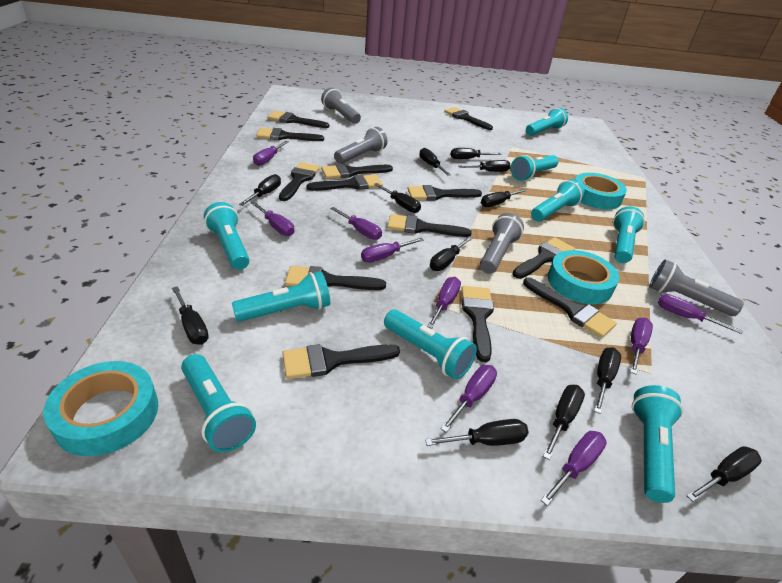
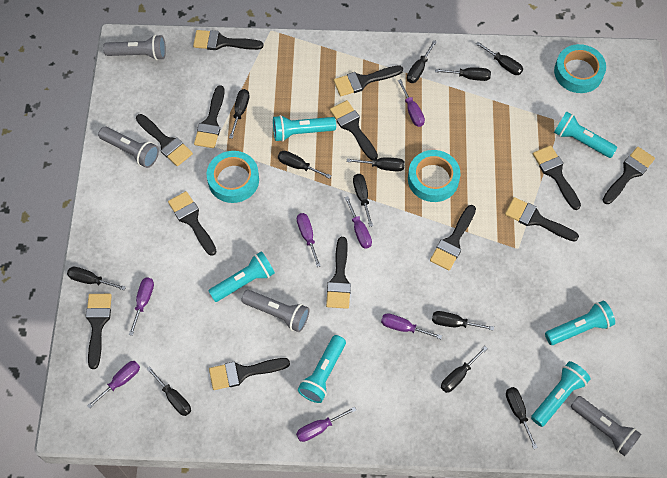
purple screwdriver: 9 -> 7
turquoise flashlight: 9 -> 6

